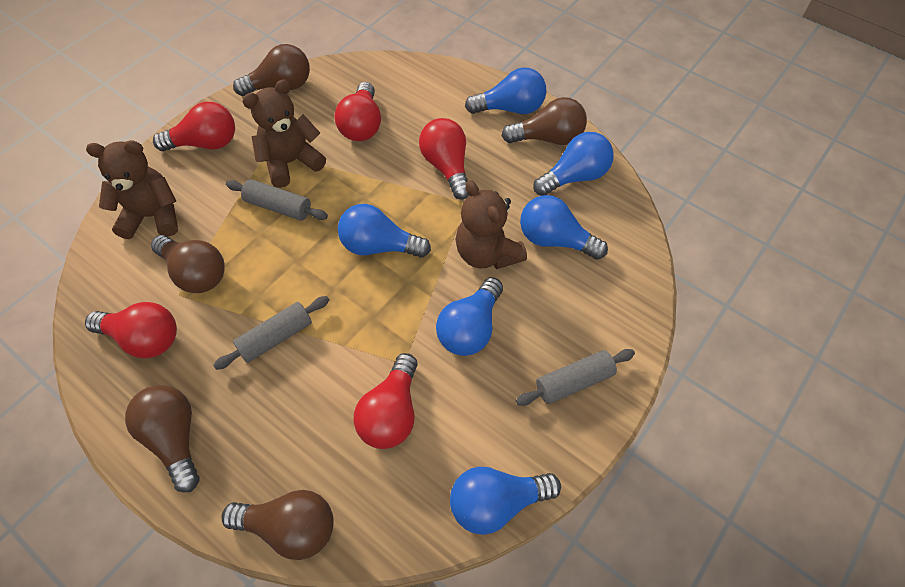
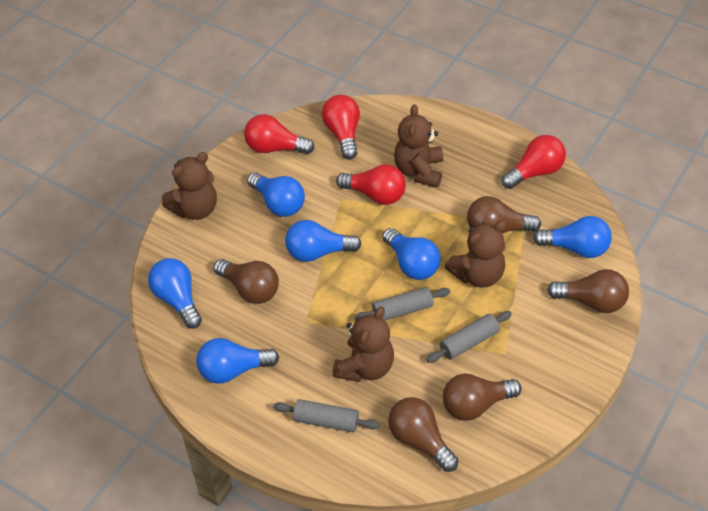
brown teddy bear: 3 -> 4
red light bulb: 5 -> 4

